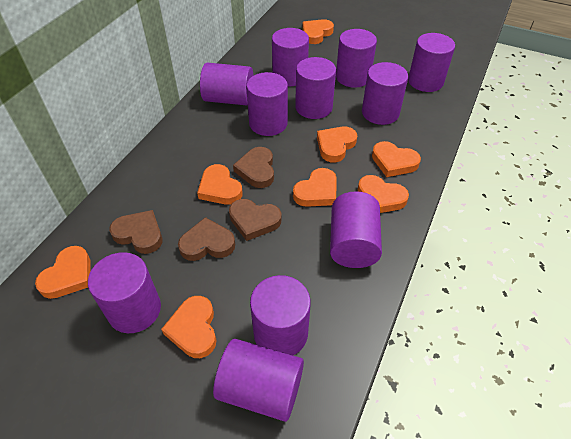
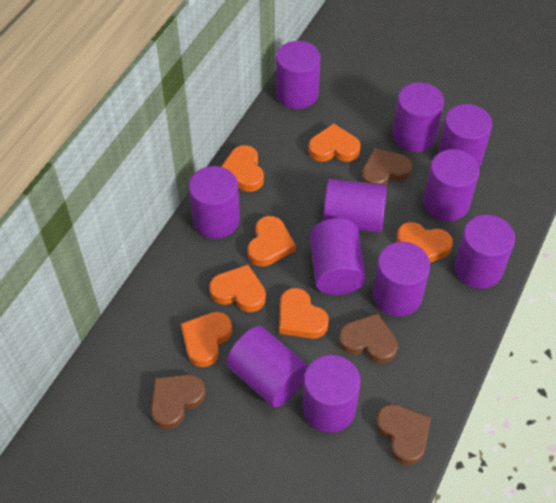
orange heart: 8 -> 7

